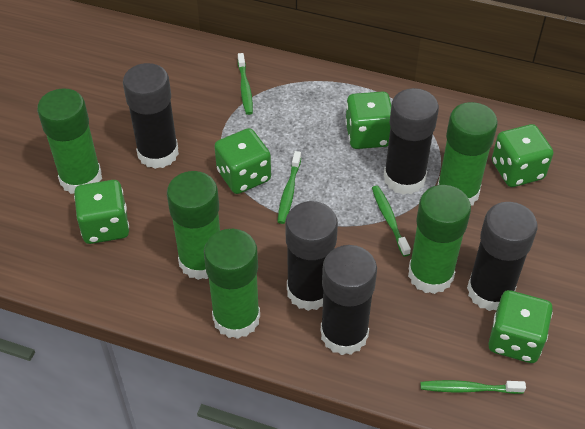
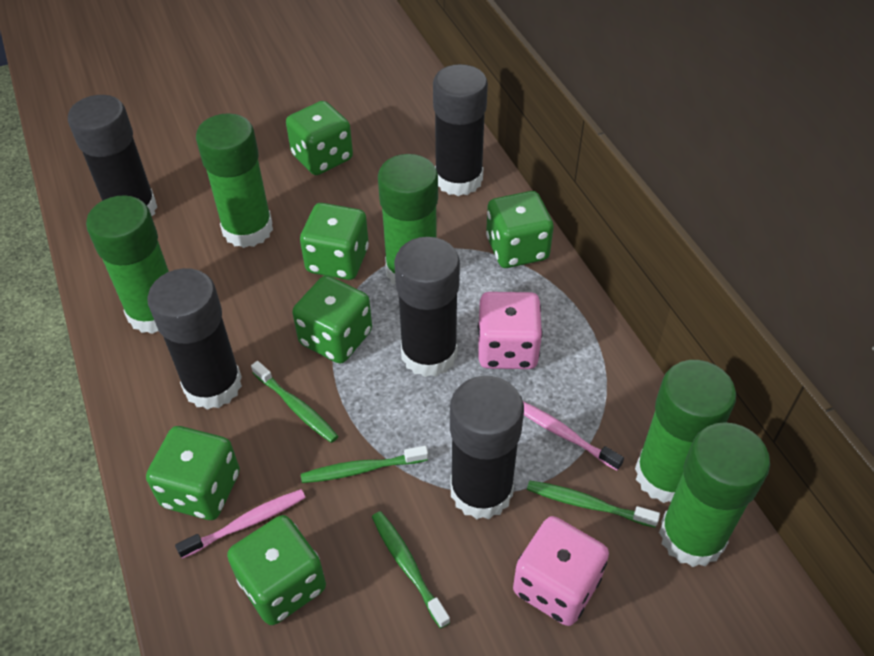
green dice: 5 -> 6
pink dice: 0 -> 2
pink toothbrush: 0 -> 2

